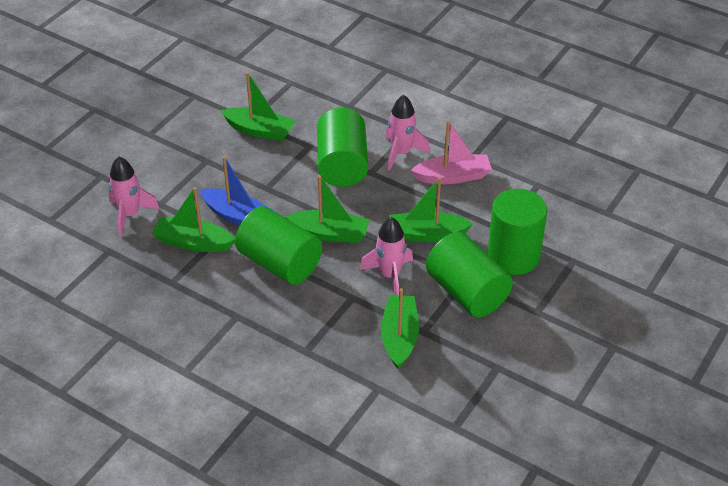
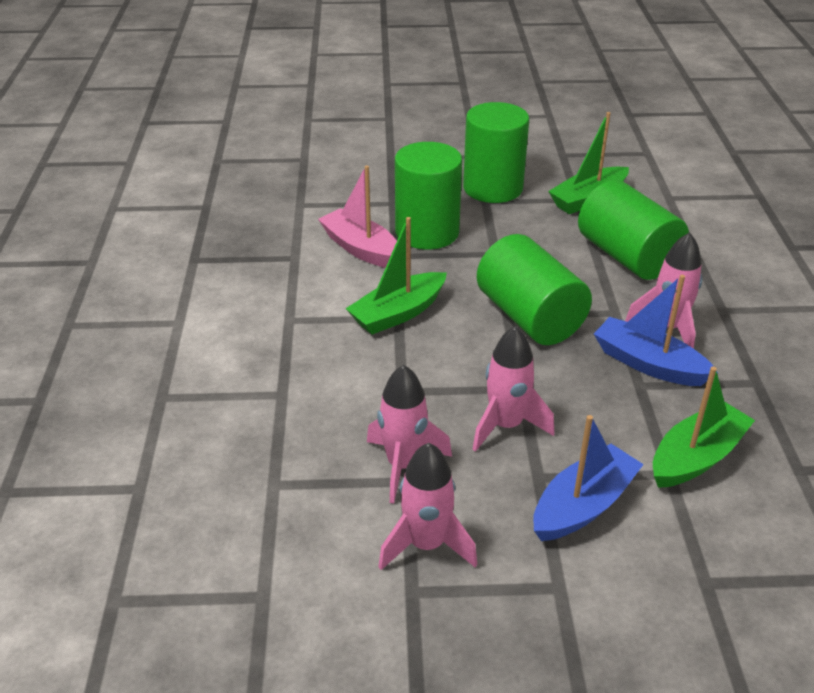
blue boat: 1 -> 2
green boat: 5 -> 3
pink rocket: 3 -> 4

